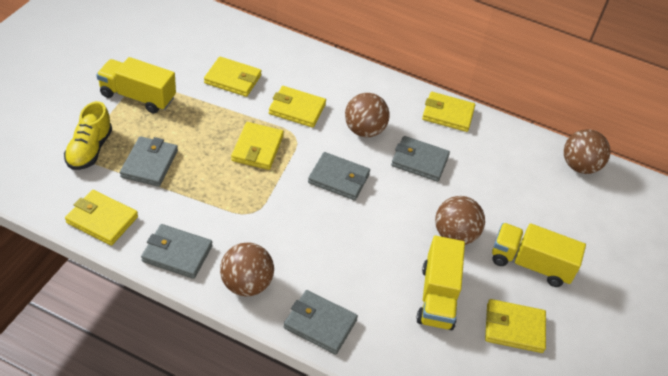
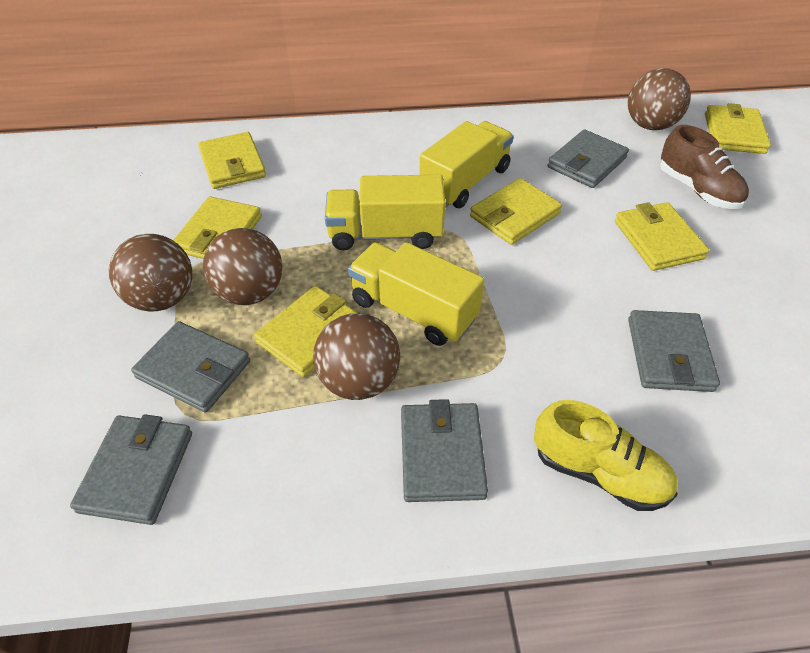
brown shoe: 0 -> 1

